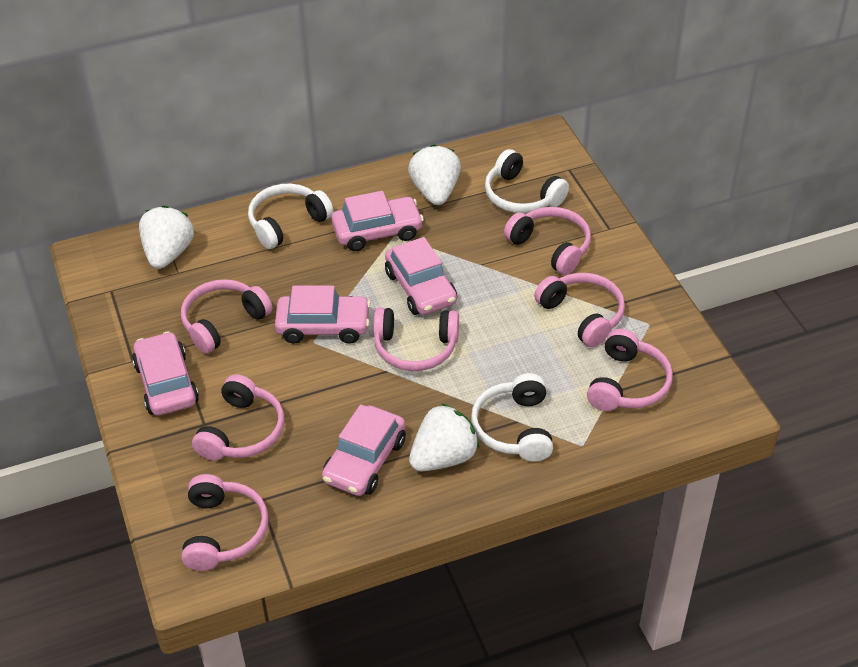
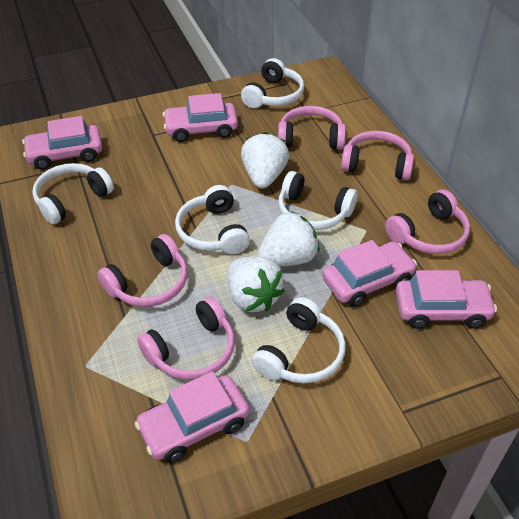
pink headphones: 7 -> 5
white headphones: 3 -> 5

